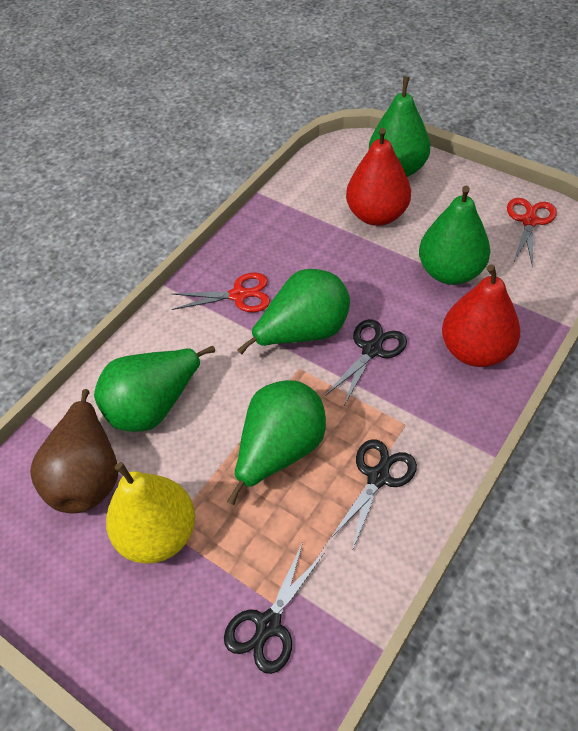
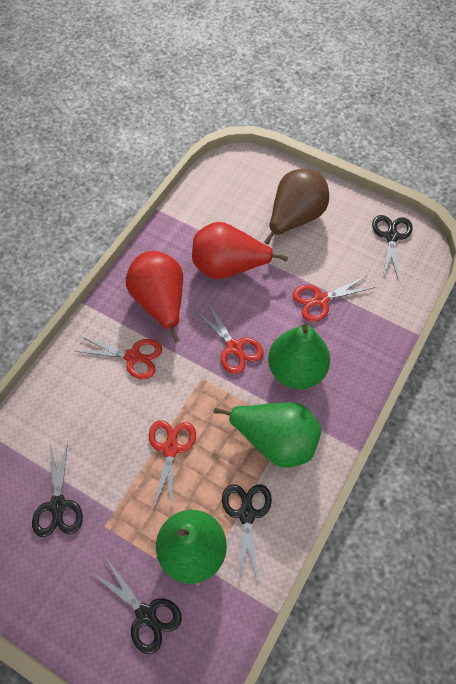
black scissors: 3 -> 4
green pear: 5 -> 3
red scissors: 2 -> 4
yellow pear: 1 -> 0

